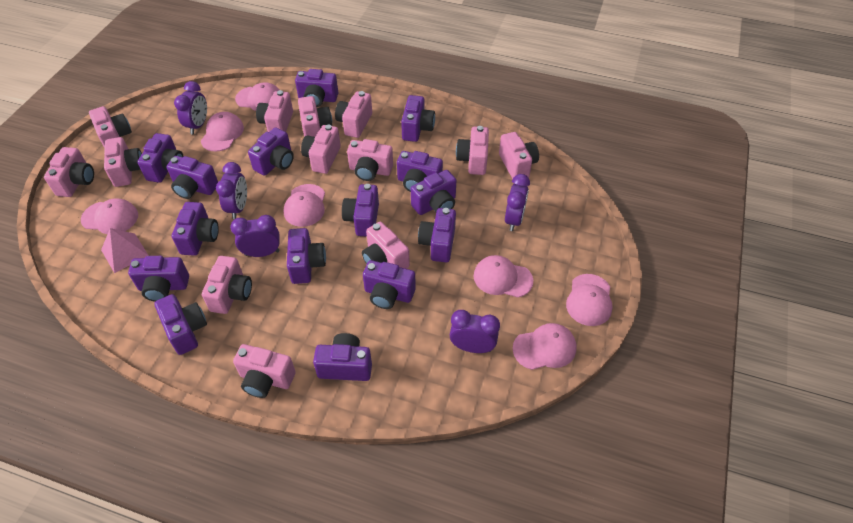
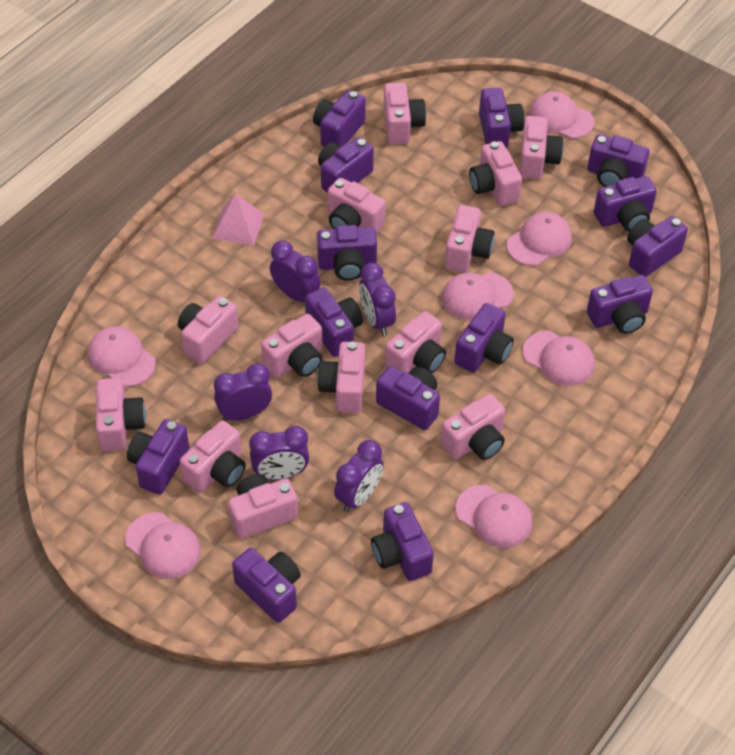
purple camera: 15 -> 14

